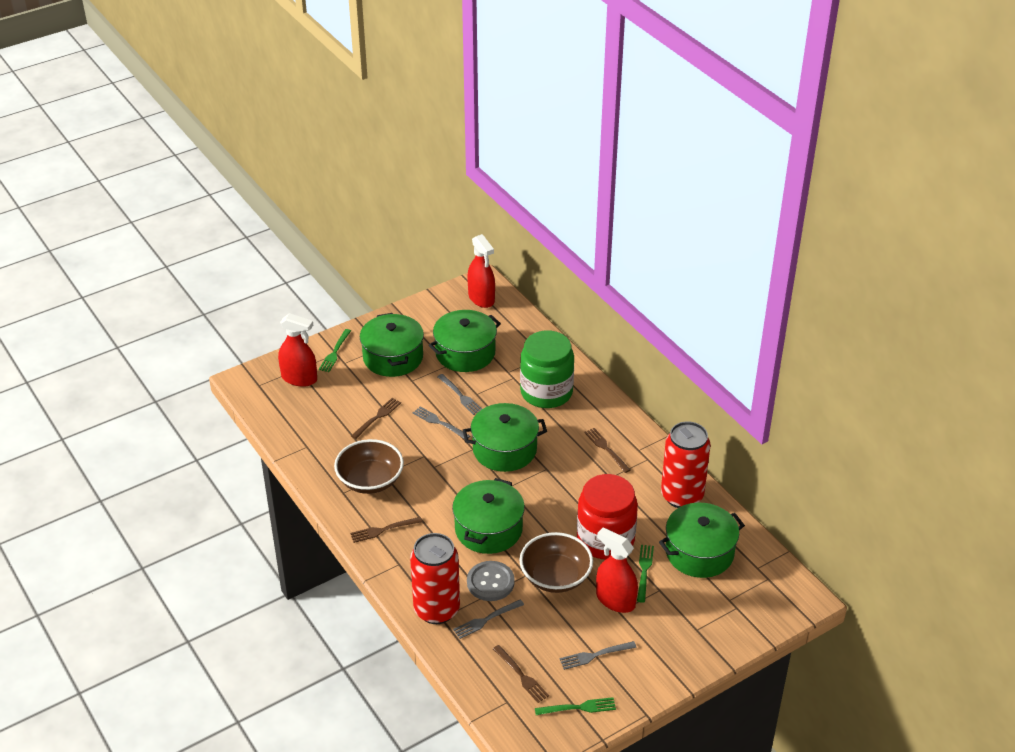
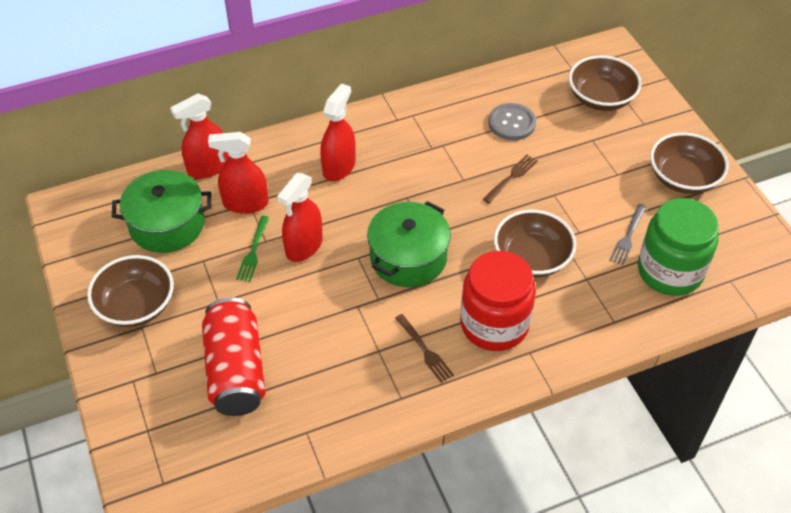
brown bowl: 2 -> 4
brown fork: 4 -> 2
green fork: 3 -> 1
green pot: 5 -> 2
grey fork: 4 -> 1
red can: 2 -> 1
red spray bottle: 3 -> 4

